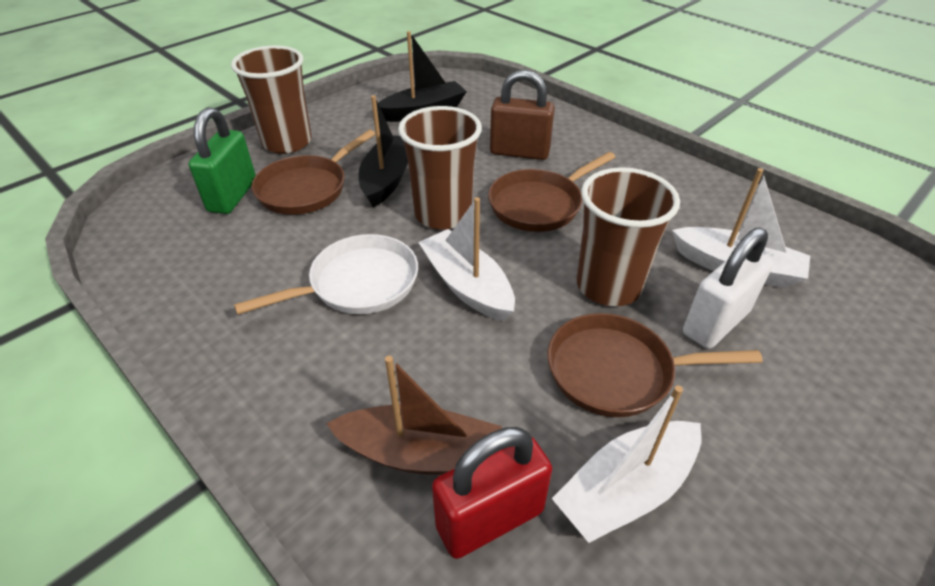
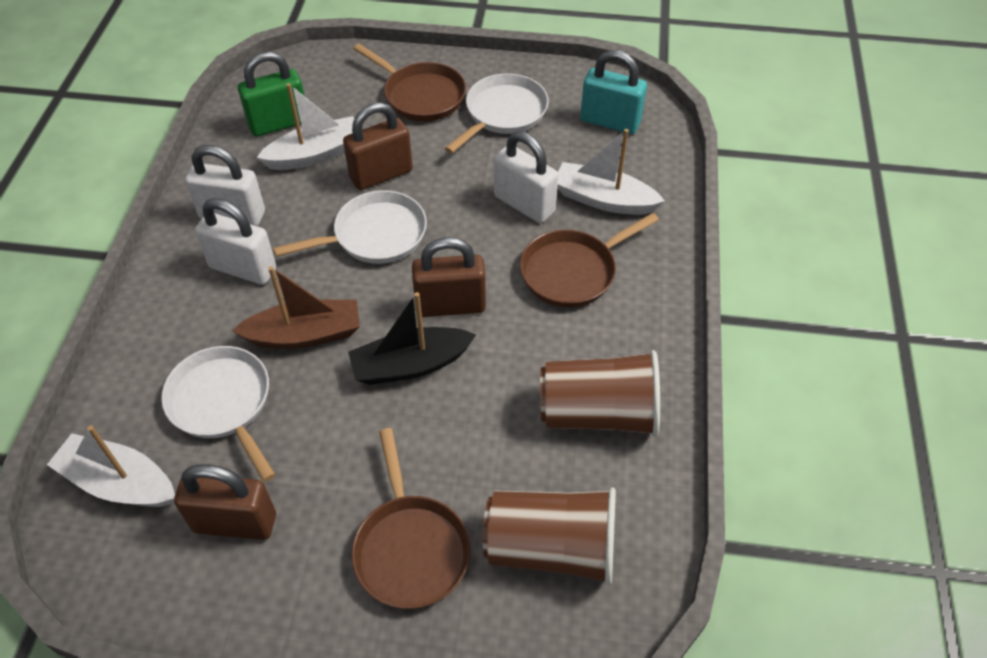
black boat: 2 -> 1
brown cup: 3 -> 2
brown padlock: 1 -> 3
red padlock: 1 -> 0
turquoise padlock: 0 -> 1
white padlock: 1 -> 3
white pan: 1 -> 3

